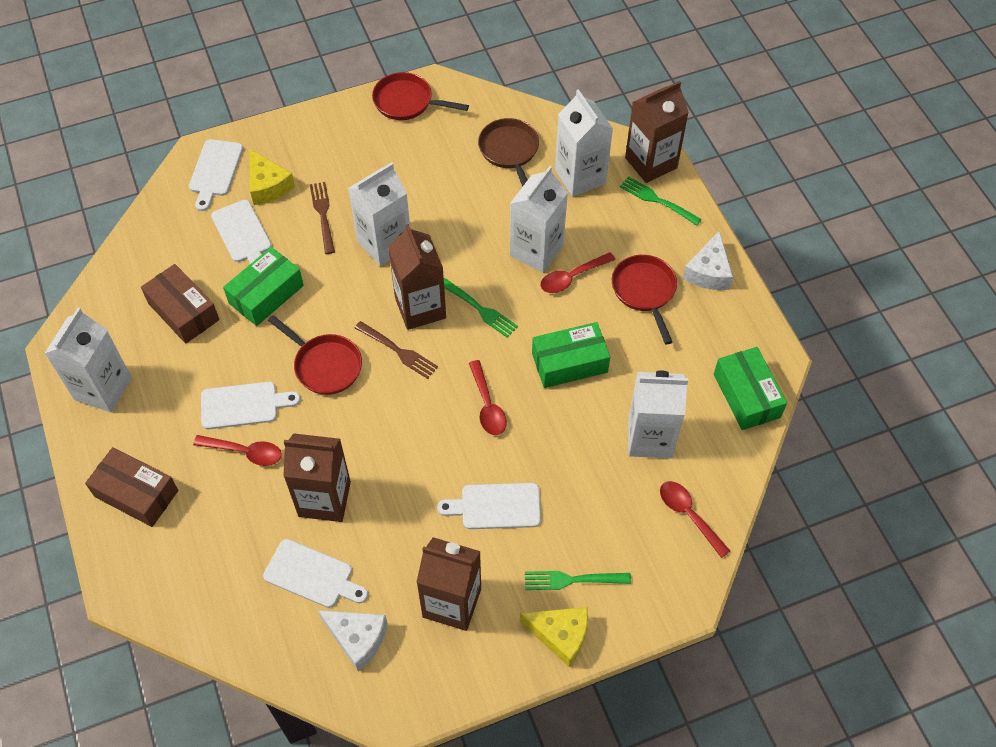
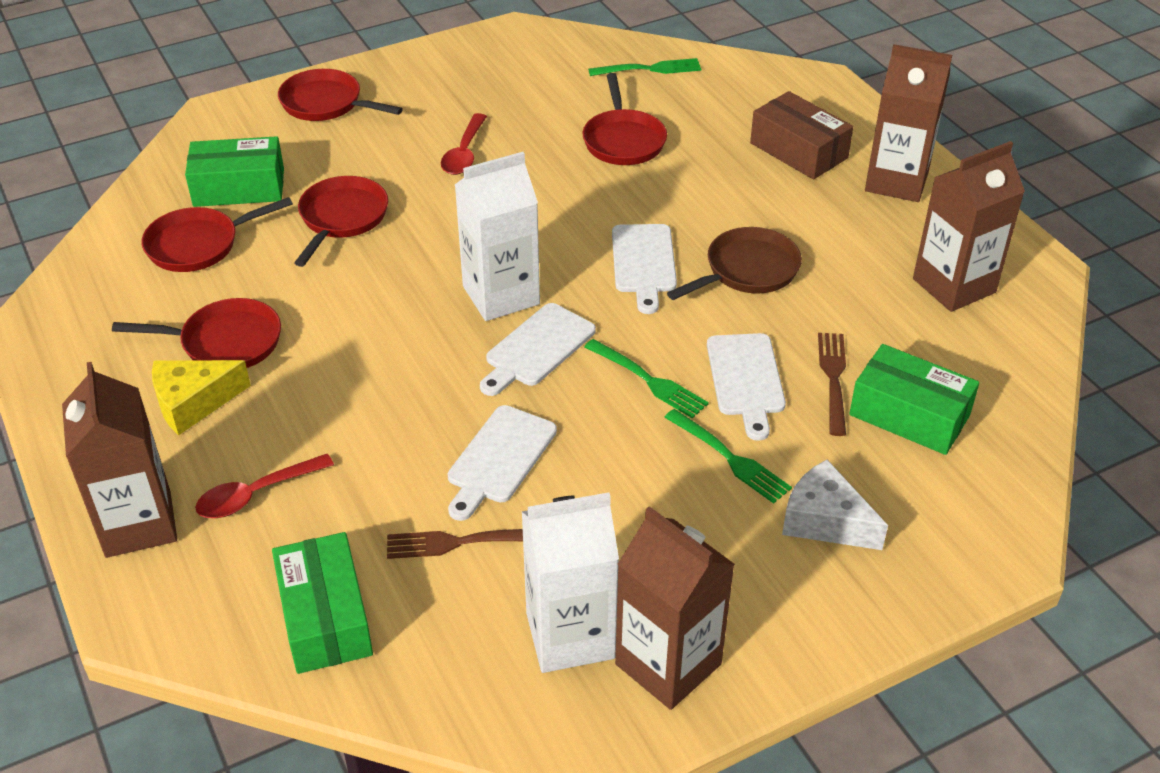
brown box: 2 -> 1
red pan: 3 -> 5
red spoon: 4 -> 2
white carton: 5 -> 2
white cheese: 2 -> 1
white cutting board: 5 -> 4
yellow cheese: 2 -> 1

